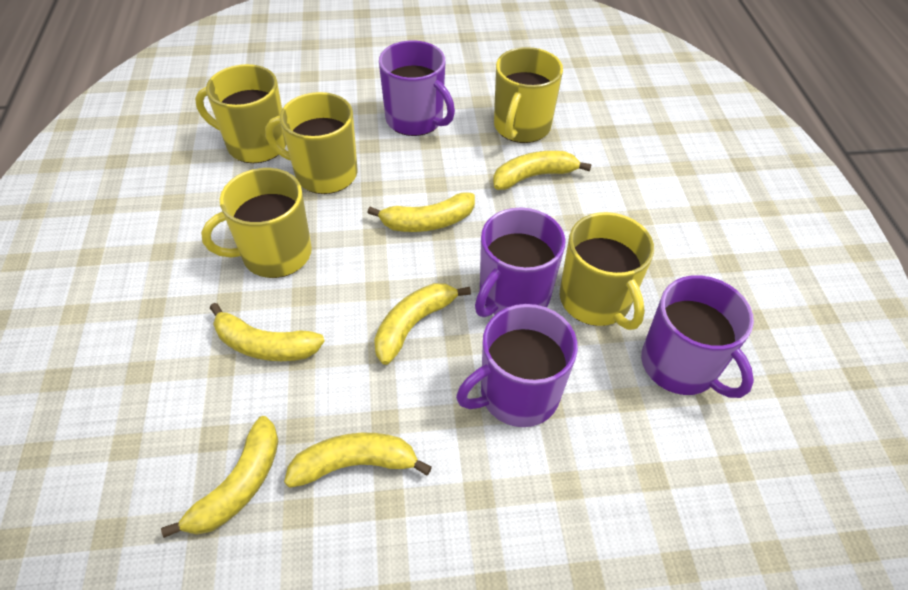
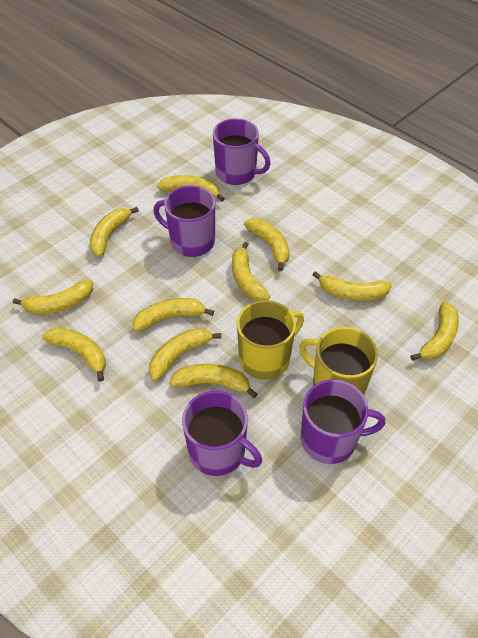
yellow banana: 6 -> 11
yellow mug: 5 -> 2

